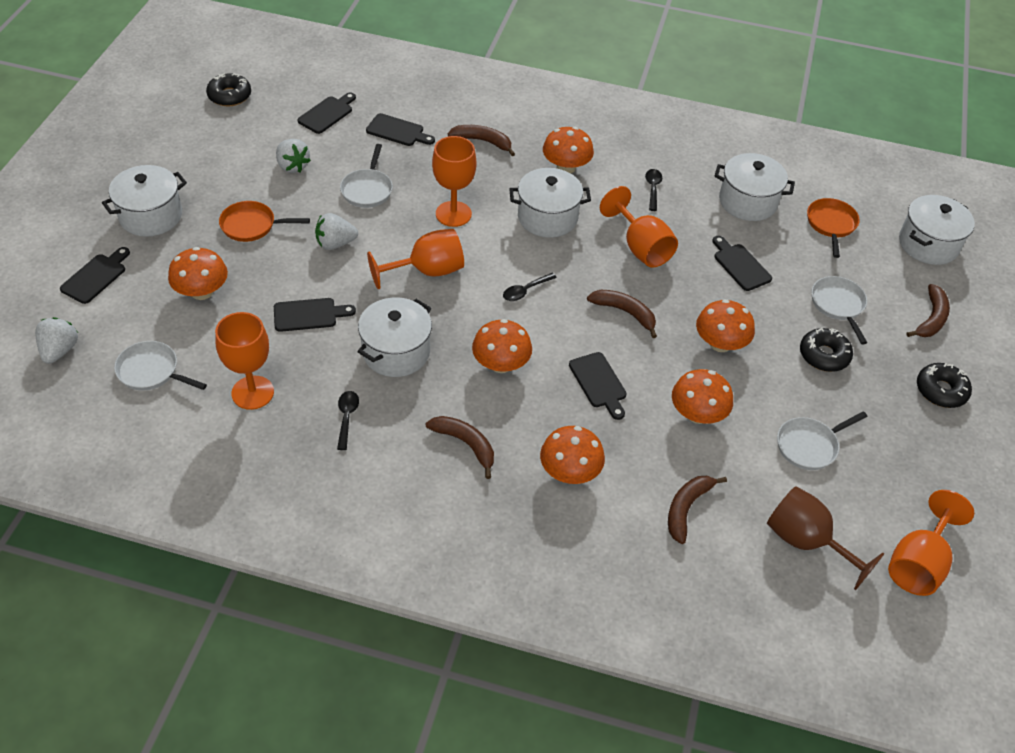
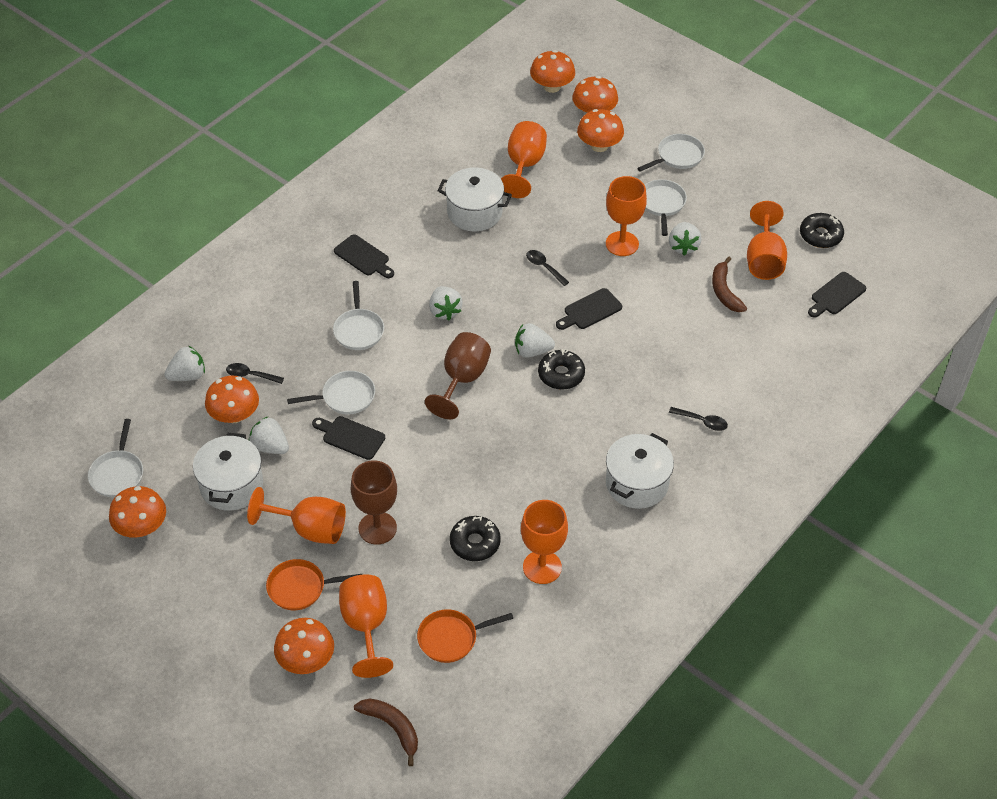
black cutting board: 6 -> 4
brown banana: 5 -> 2
brown goblet: 1 -> 2
orange goblet: 5 -> 6
white pan: 4 -> 5
white pot: 5 -> 3
white strawberry: 3 -> 5

